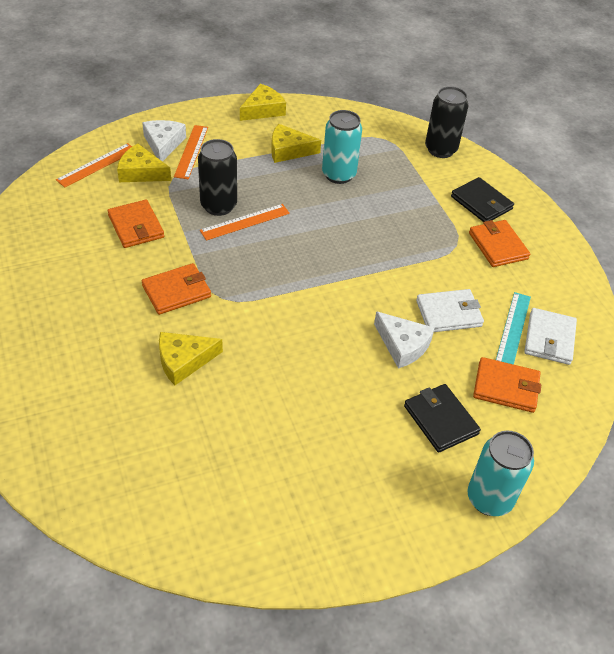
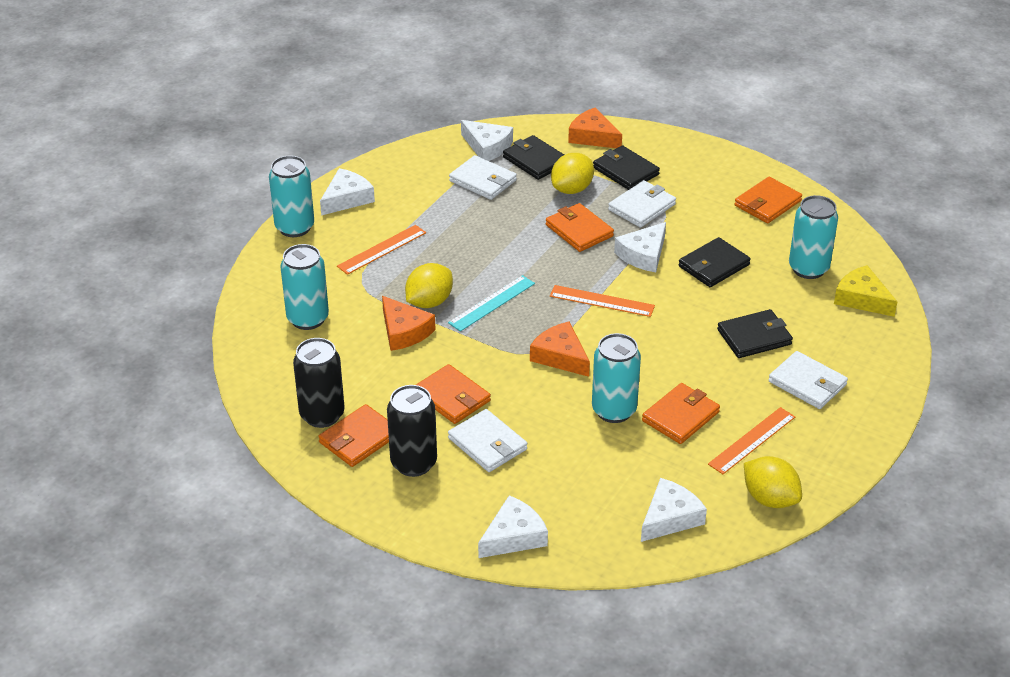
black wallet: 2 -> 4
orange cheese: 0 -> 3
orange wallet: 4 -> 5
turquoise can: 2 -> 4
white cheese: 2 -> 5
white wallet: 2 -> 4
yellow cheese: 4 -> 1
yellow lemon: 0 -> 3

